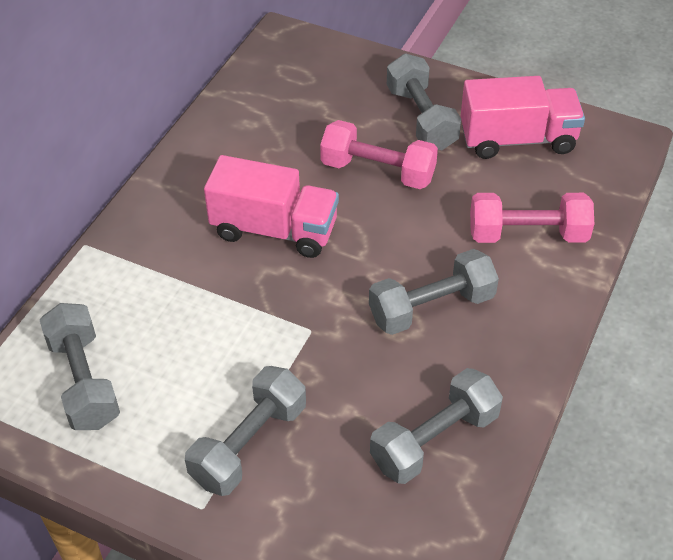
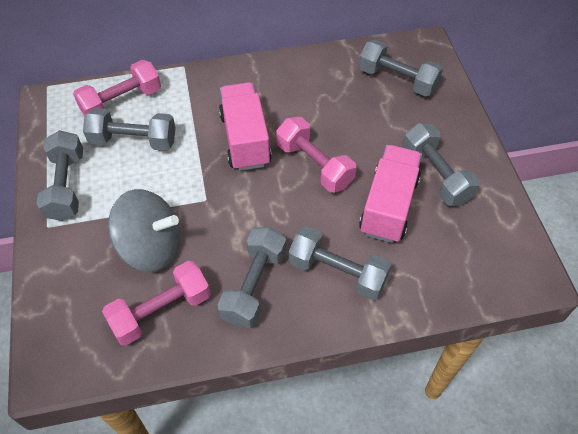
grey dumbbell: 5 -> 6
grey spinning top: 0 -> 1
pink dumbbell: 2 -> 3

